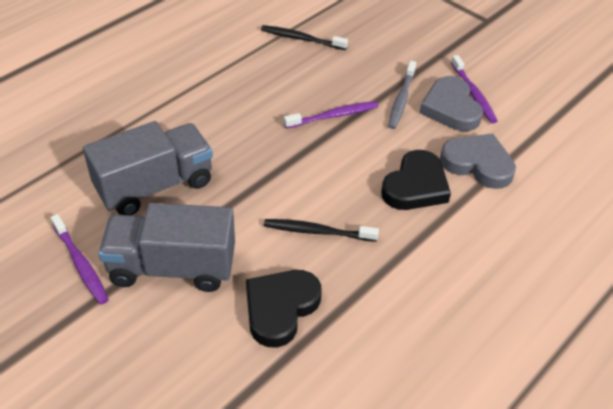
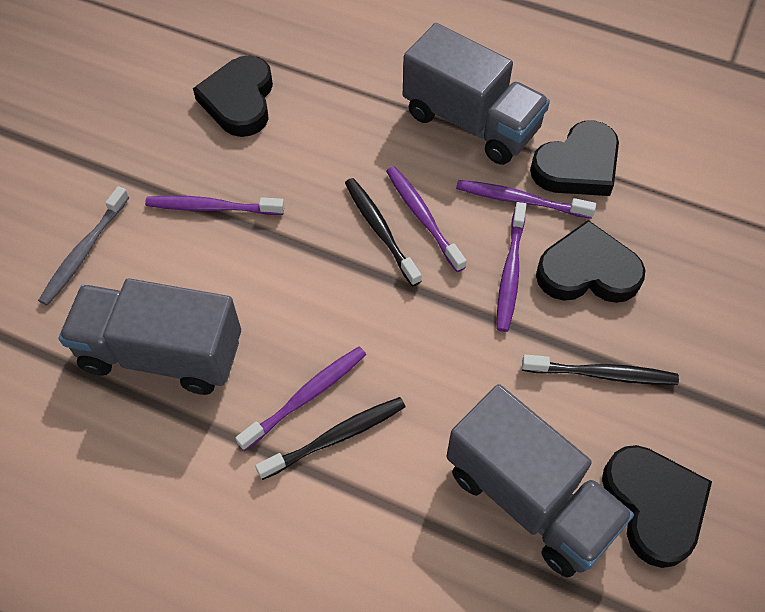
black heart: 2 -> 4
black toothbrush: 2 -> 3
grey heart: 2 -> 0
grey truck: 2 -> 3
purple toothbrush: 3 -> 5

